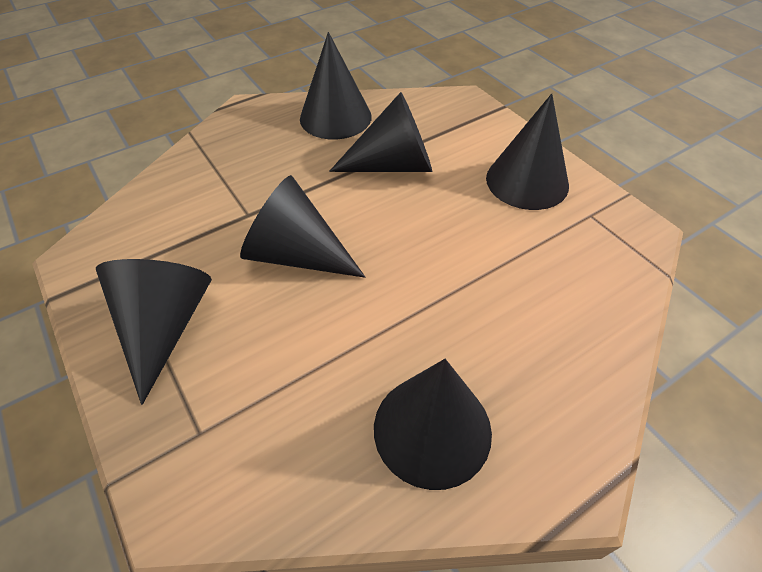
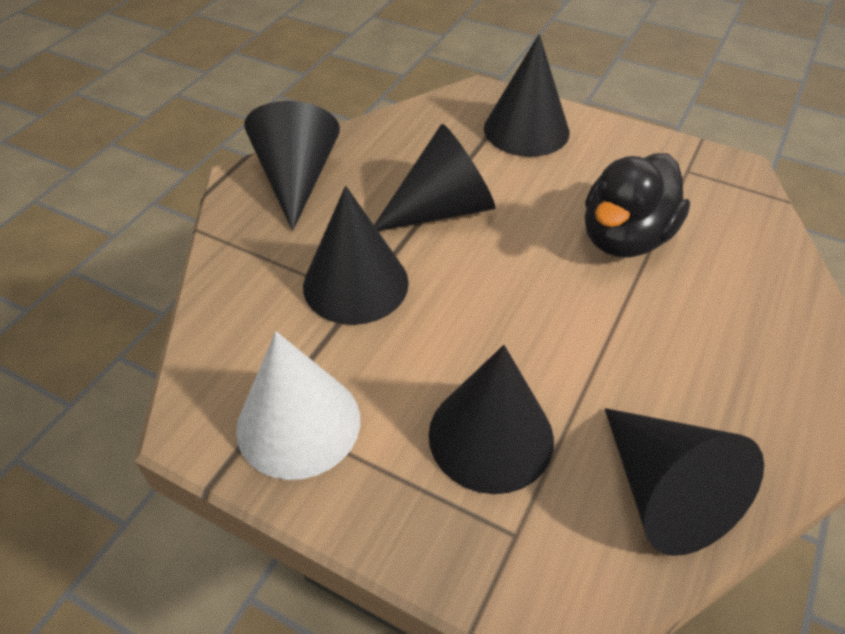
black duck: 0 -> 1
white cone: 0 -> 1

